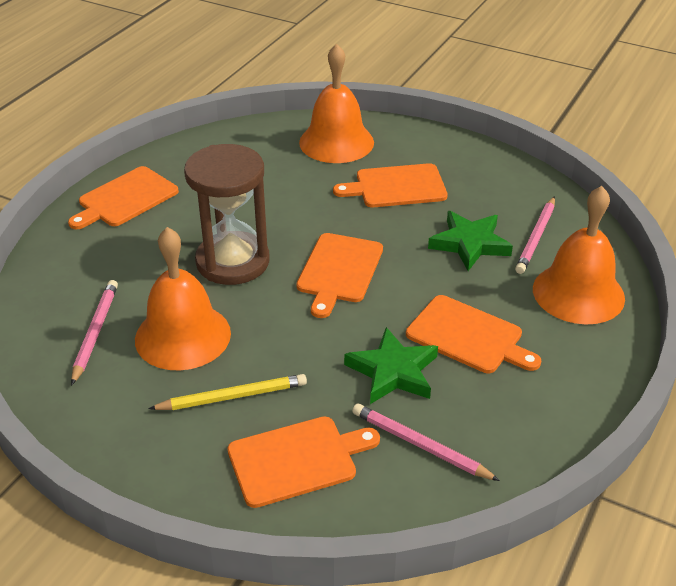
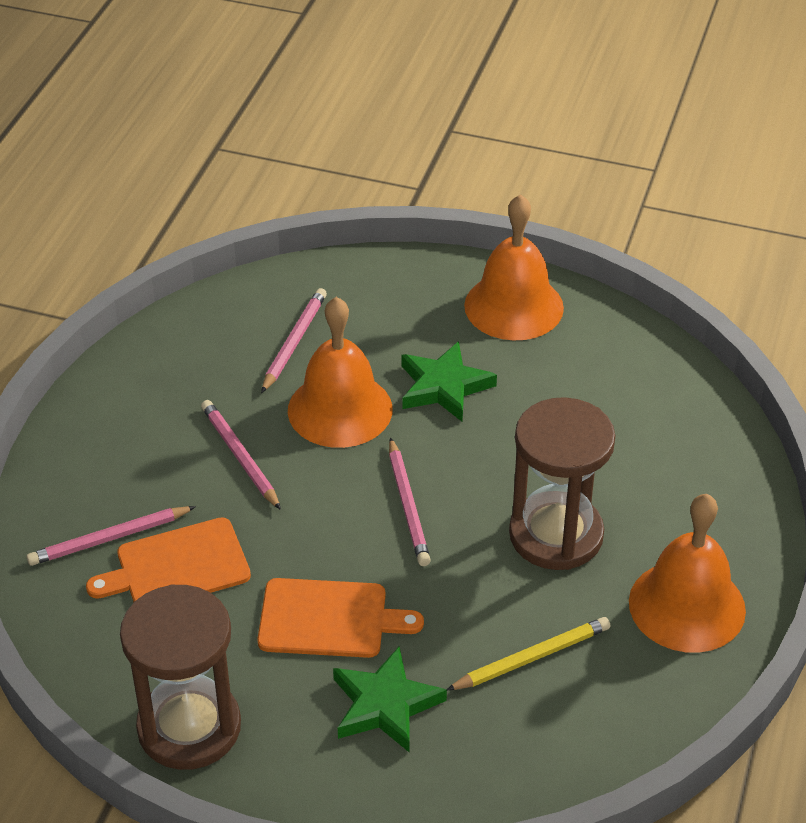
brown hourglass: 1 -> 2
orange cutting board: 5 -> 2
pink pencil: 3 -> 4

